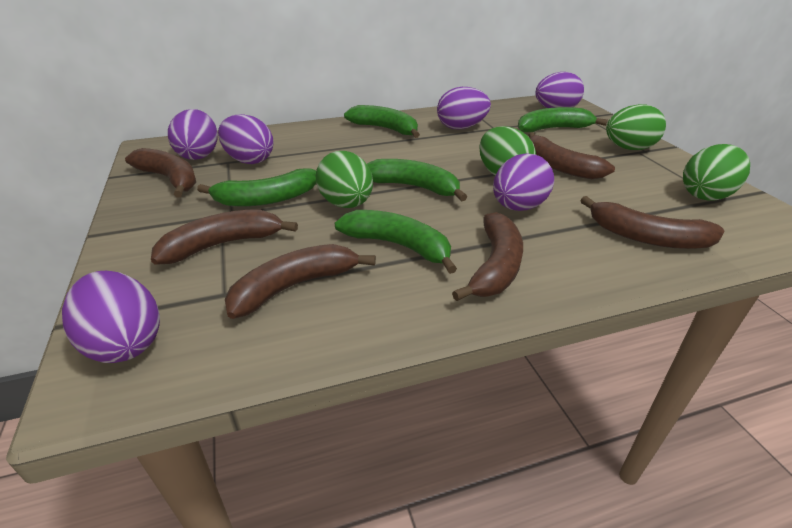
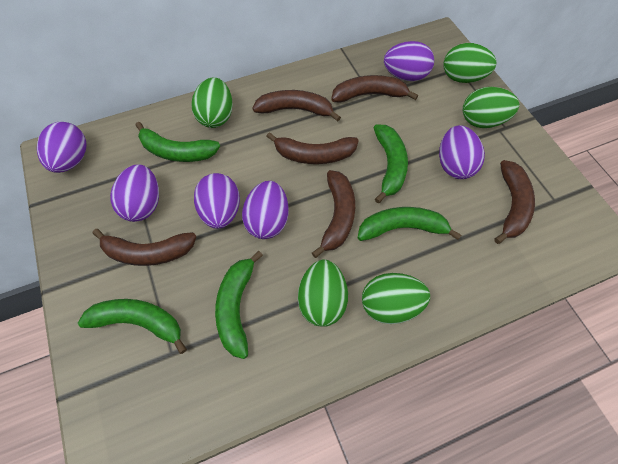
green egg: 4 -> 5

